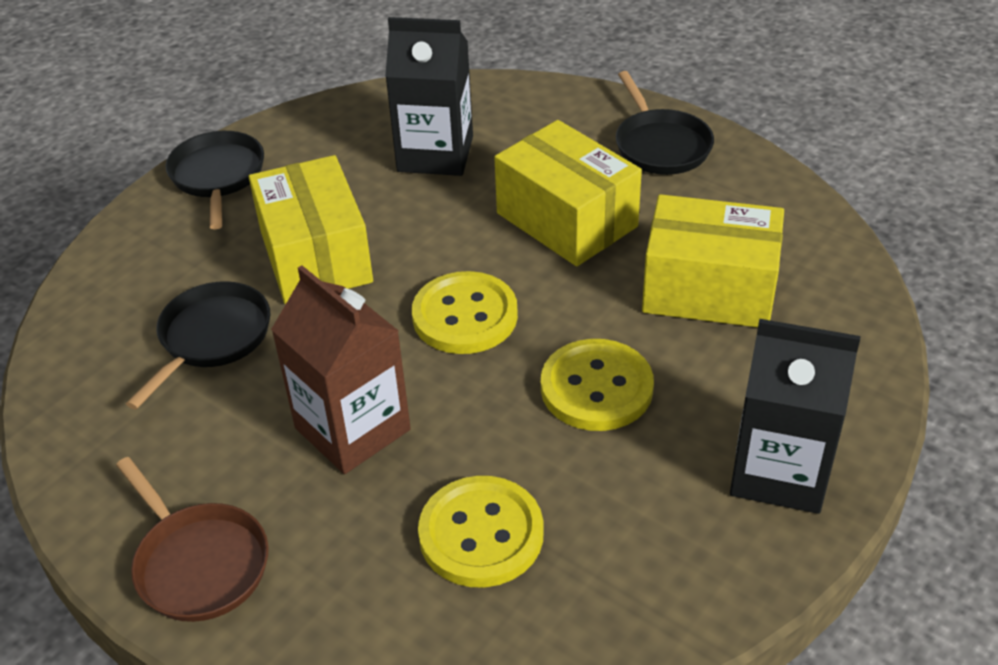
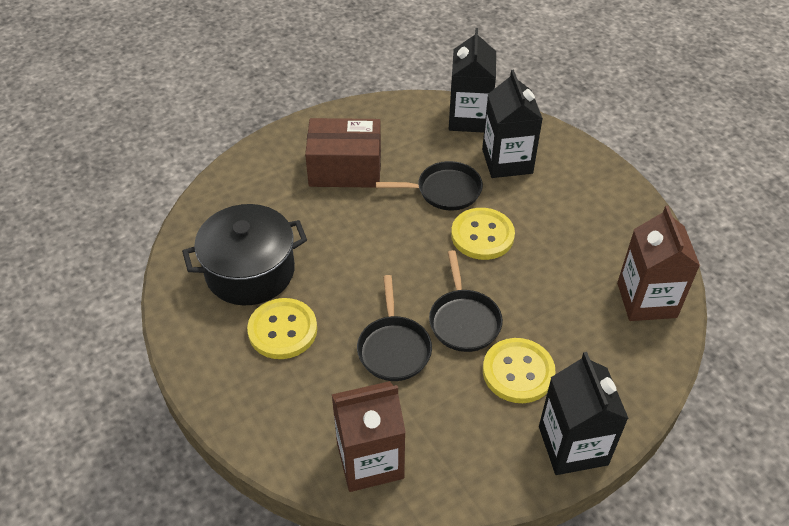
black carton: 2 -> 3
black pot: 0 -> 1
brown box: 0 -> 1
brown carton: 1 -> 2
brown pan: 1 -> 0
yellow box: 3 -> 0

